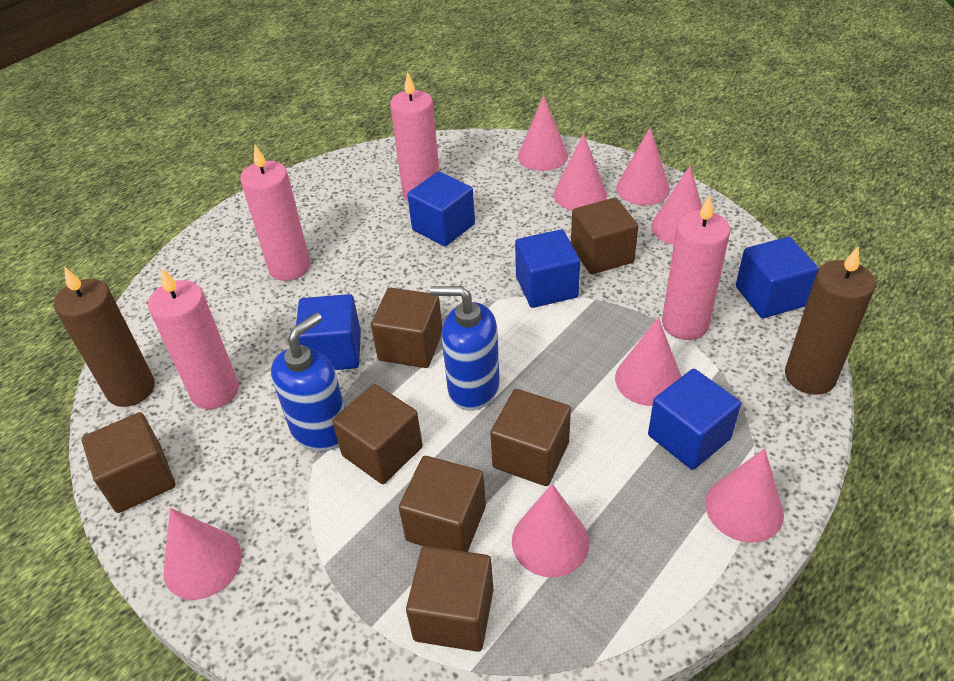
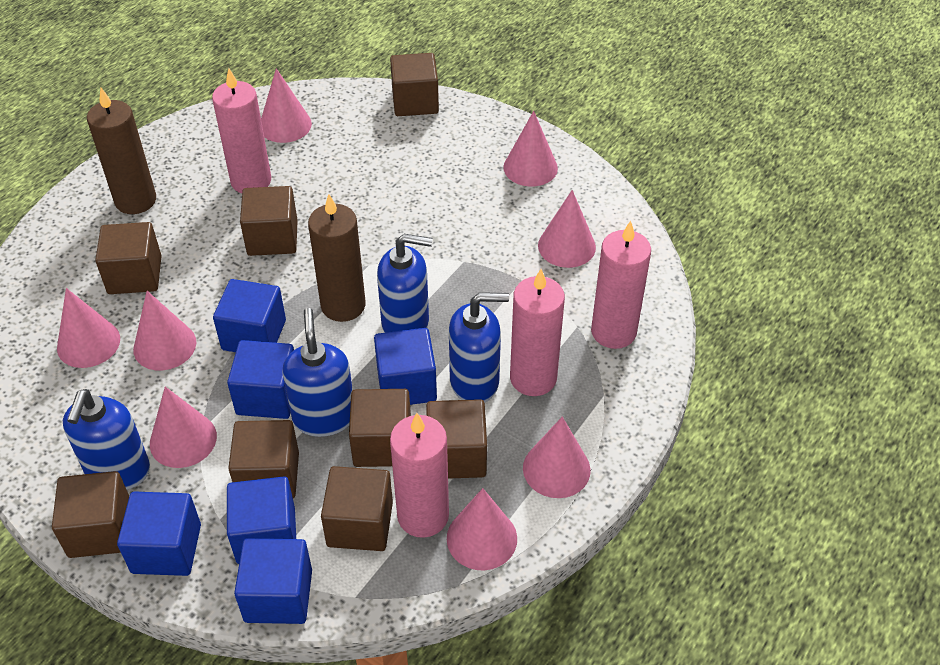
blue cube: 5 -> 6
blue soap dispenser: 2 -> 4
brown cube: 7 -> 8

